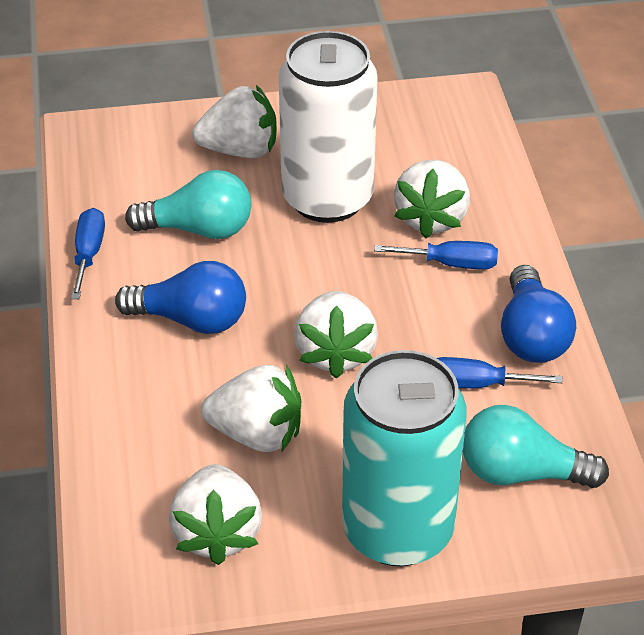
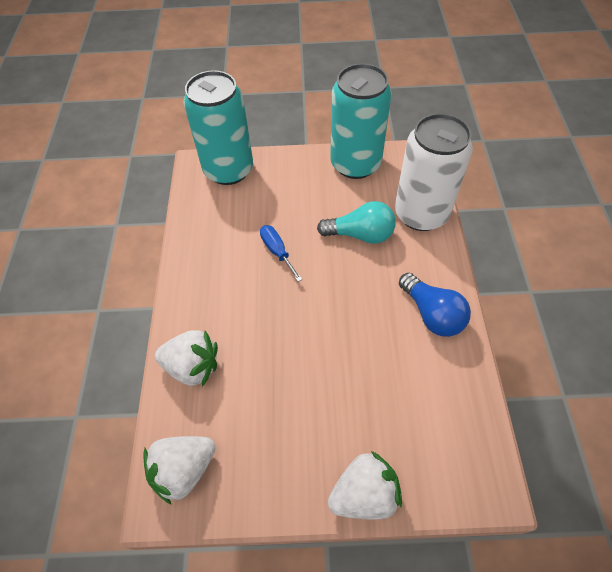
blue light bulb: 2 -> 1
blue screwdriver: 3 -> 1
turquoise can: 1 -> 2
turquoise light bulb: 2 -> 1
white strawberry: 5 -> 3

